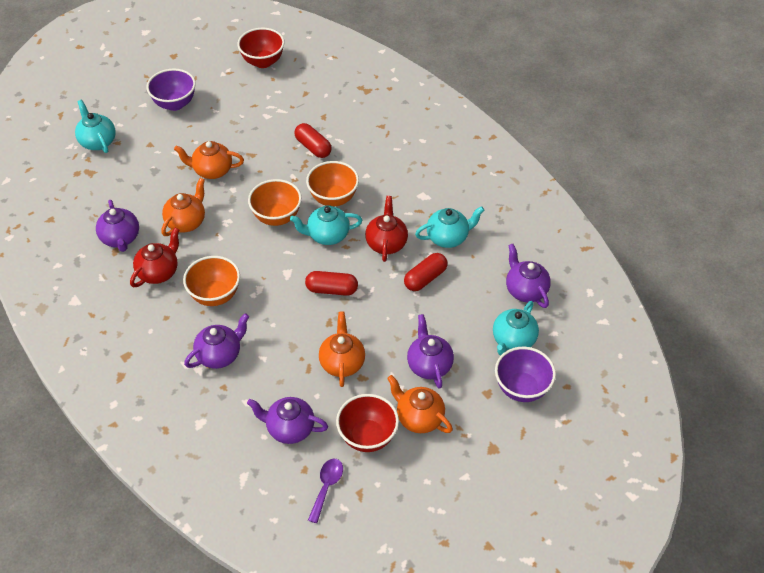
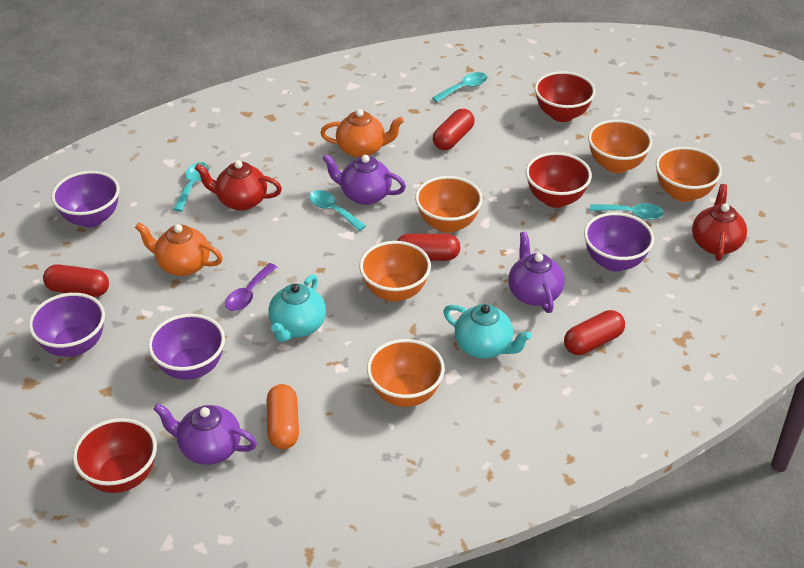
orange bowl: 3 -> 5
orange capsule: 0 -> 1
orange teapot: 4 -> 2
purple bowl: 2 -> 4
purple teapot: 5 -> 3
red bowl: 2 -> 3
red capsule: 3 -> 4
turquoise spoon: 0 -> 4
turquoise teapot: 4 -> 2

